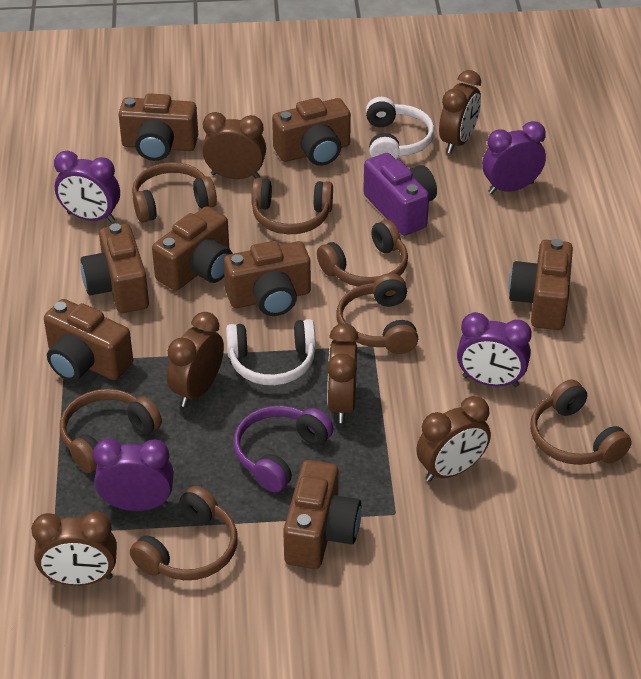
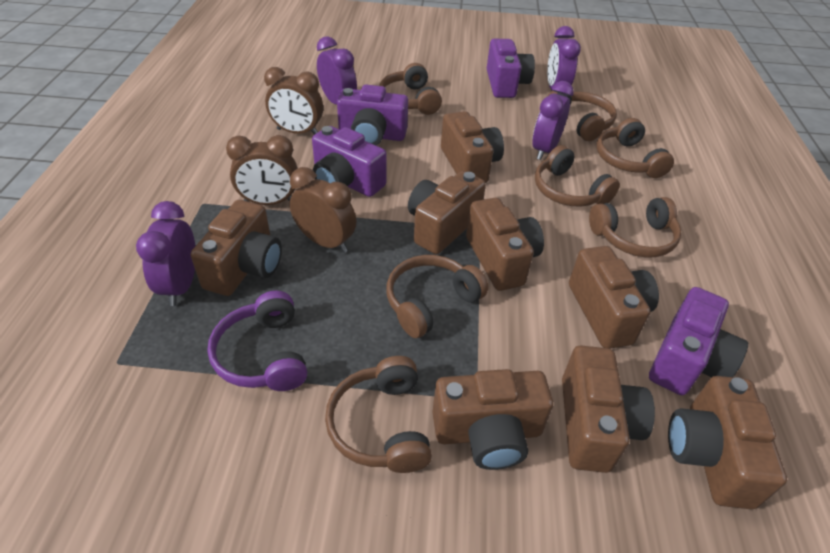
brown clock: 6 -> 3
purple camera: 1 -> 4
white headphones: 2 -> 0

